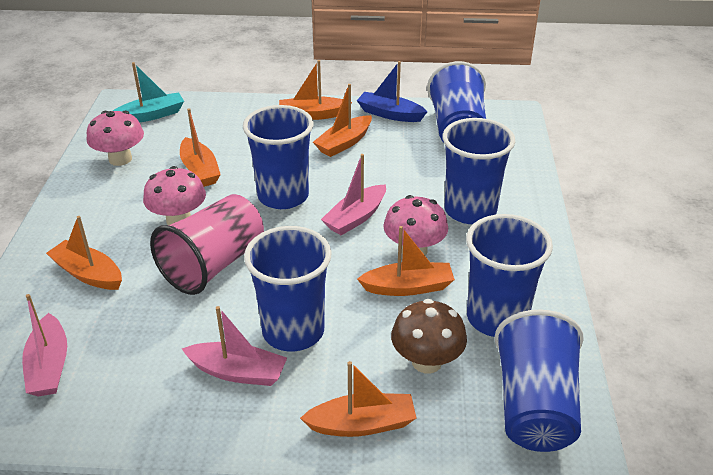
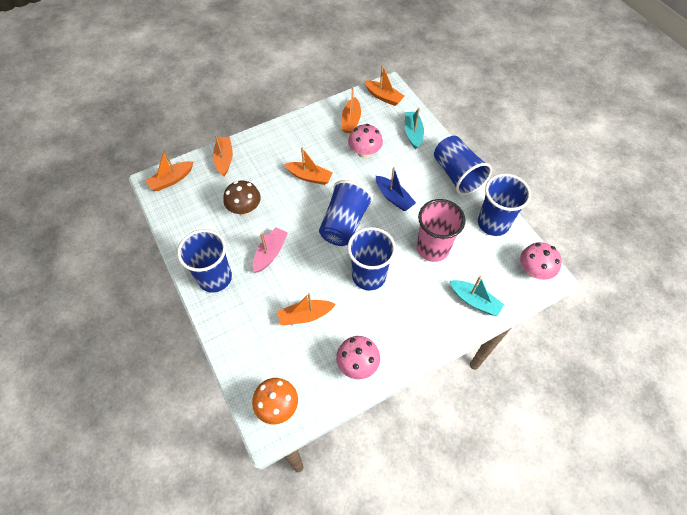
blue cup: 6 -> 5
orange mushroom: 0 -> 1
pink boat: 3 -> 1
turquoise boat: 1 -> 2

